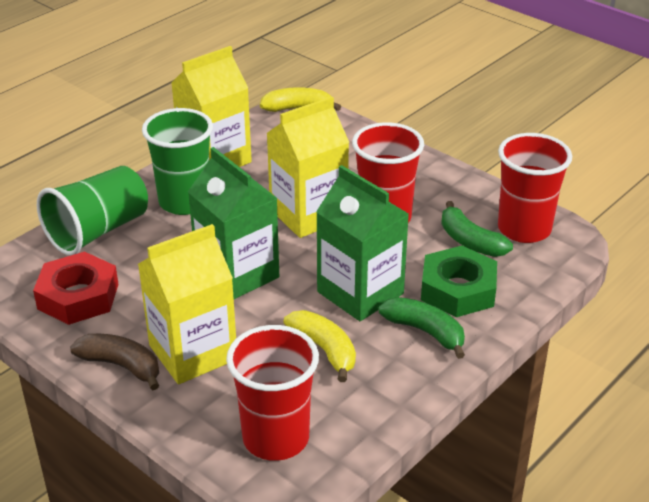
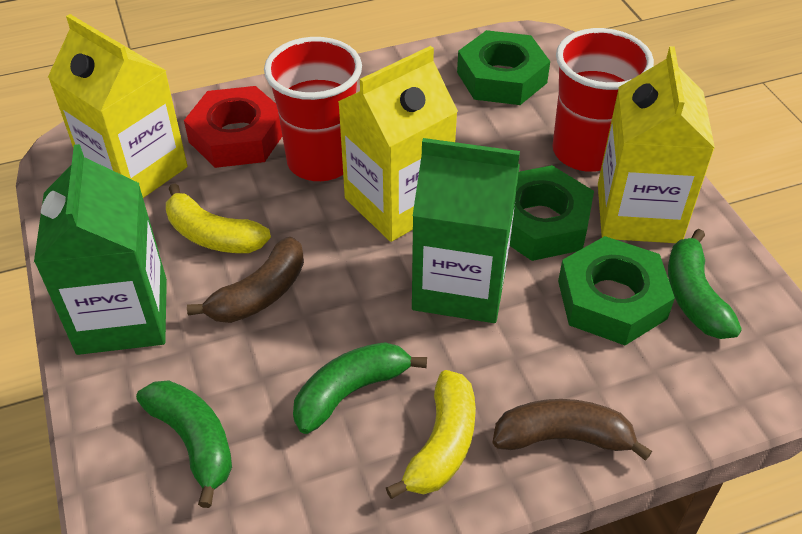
brown banana: 1 -> 2
green banana: 2 -> 3
green cup: 2 -> 0
green nut: 1 -> 3
red cup: 3 -> 2

